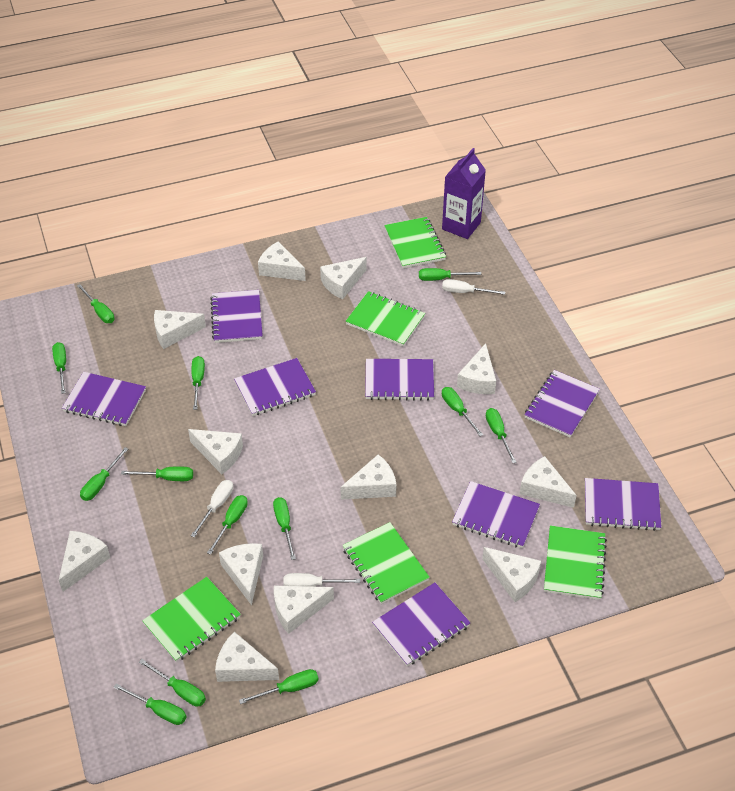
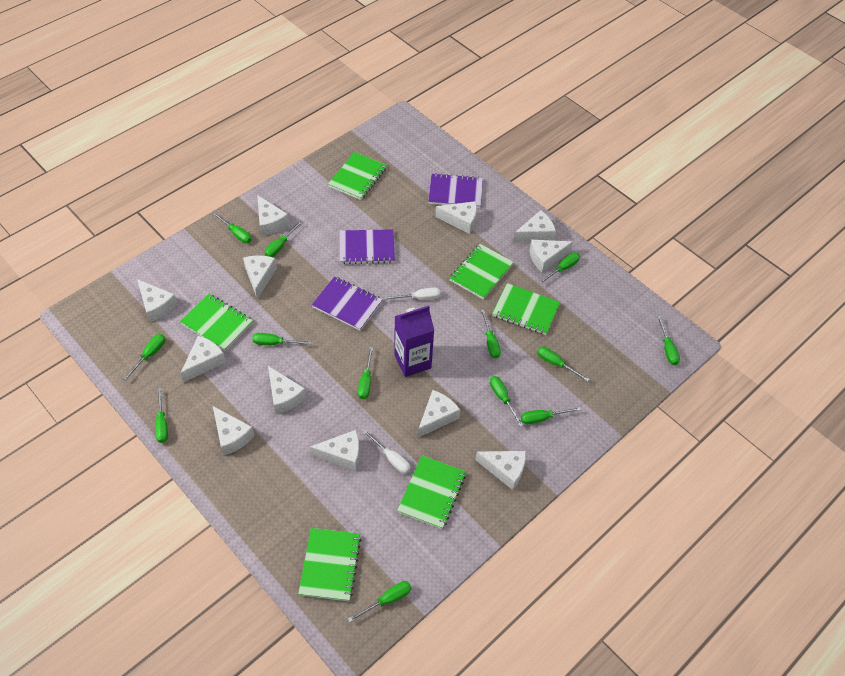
green notebook: 5 -> 6
purple notebook: 8 -> 3
white screwdriver: 3 -> 2

